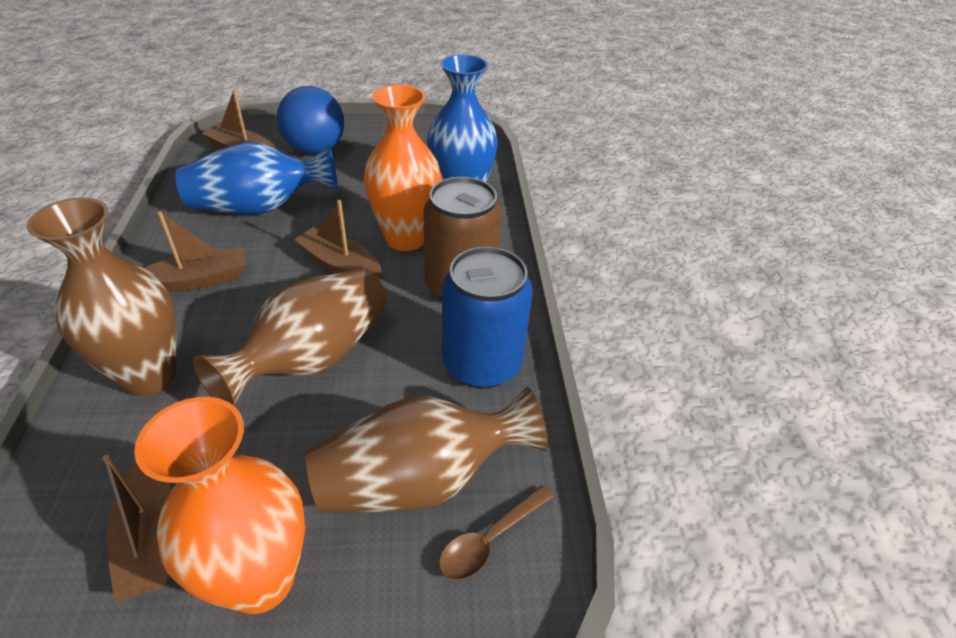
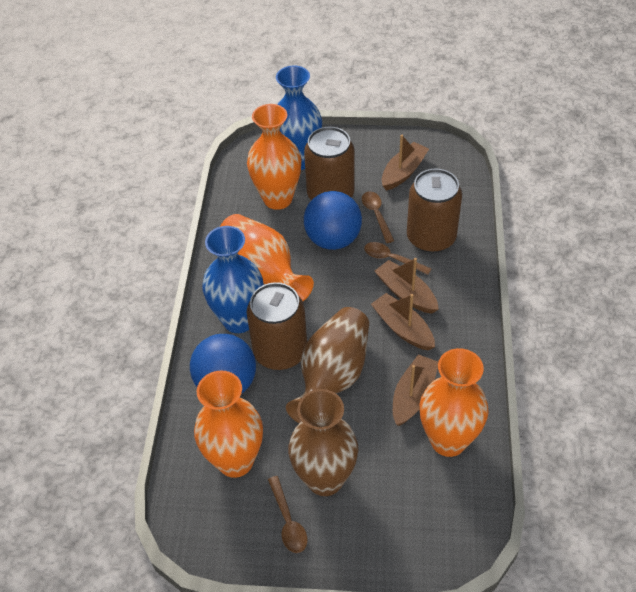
blue ball: 1 -> 2
blue can: 1 -> 0
brown can: 1 -> 3
brown spoon: 1 -> 3
brown vase: 3 -> 2
orange vase: 2 -> 4

